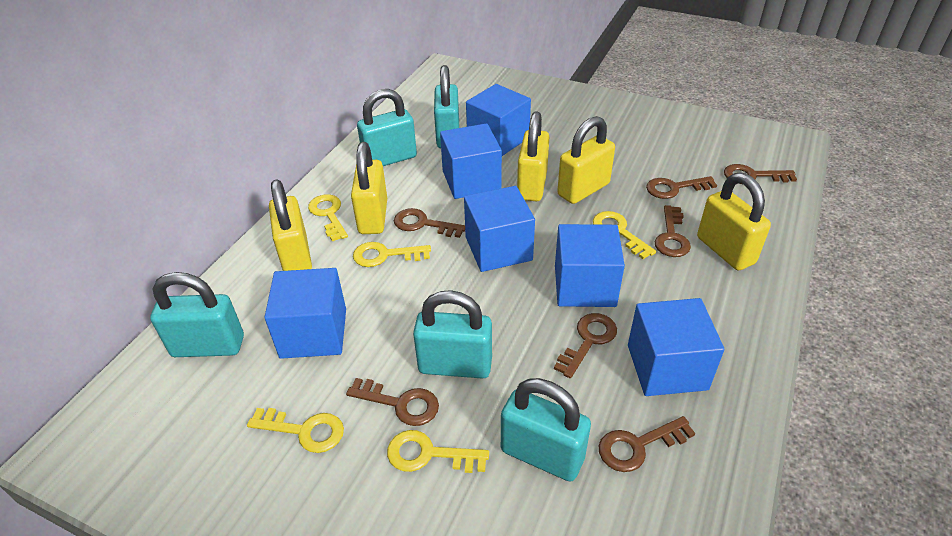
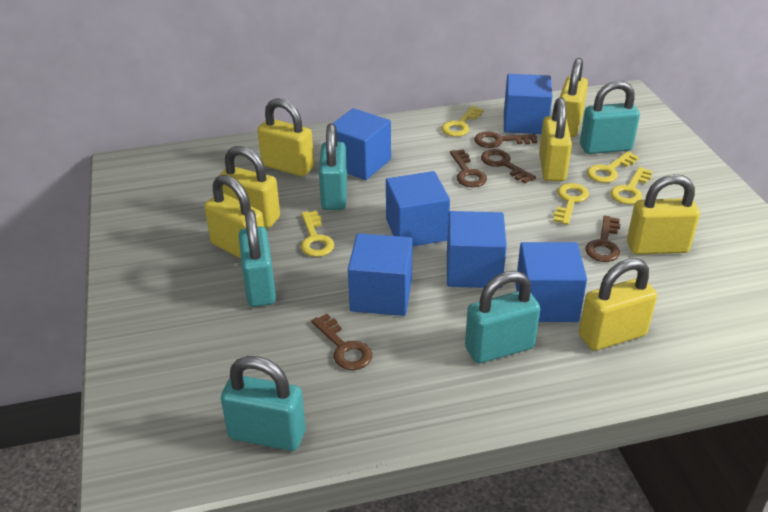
brown key: 7 -> 5
yellow padlock: 5 -> 7

